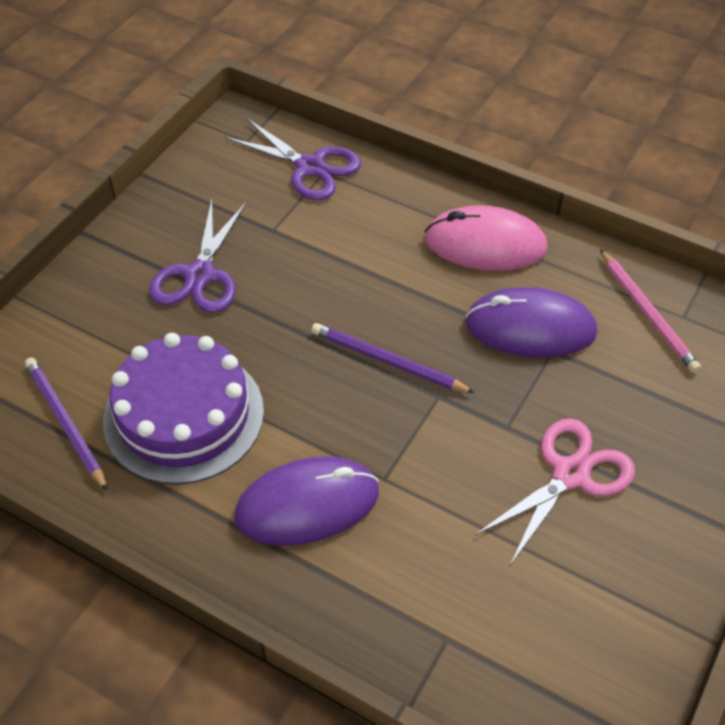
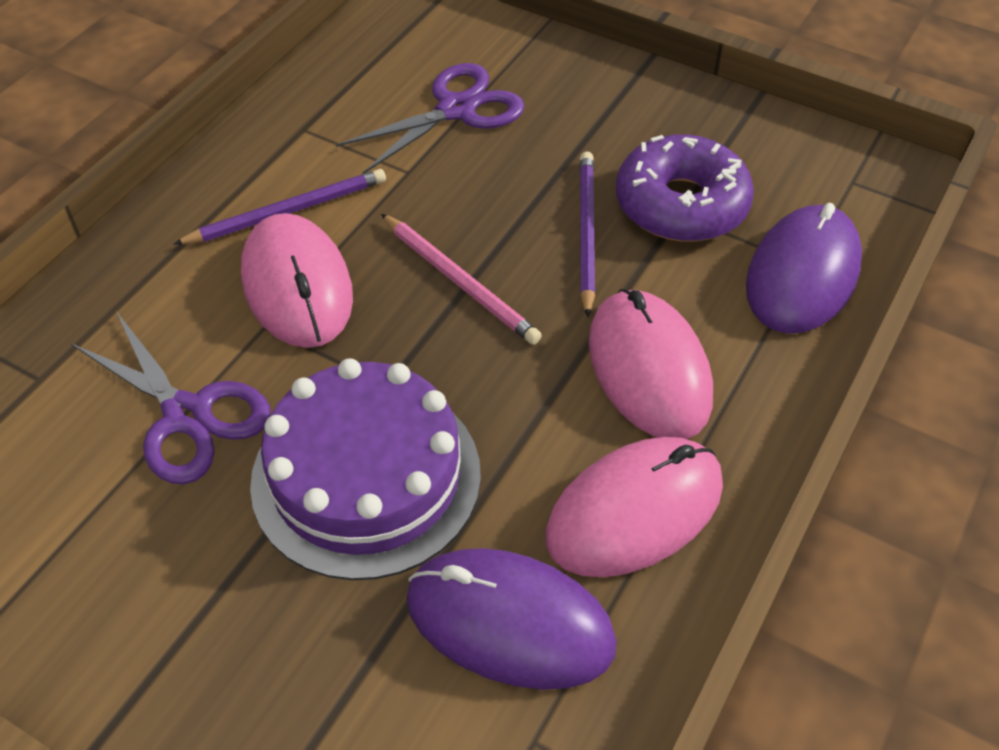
pink mouse: 1 -> 3
pink scissors: 1 -> 0
purple donut: 0 -> 1

